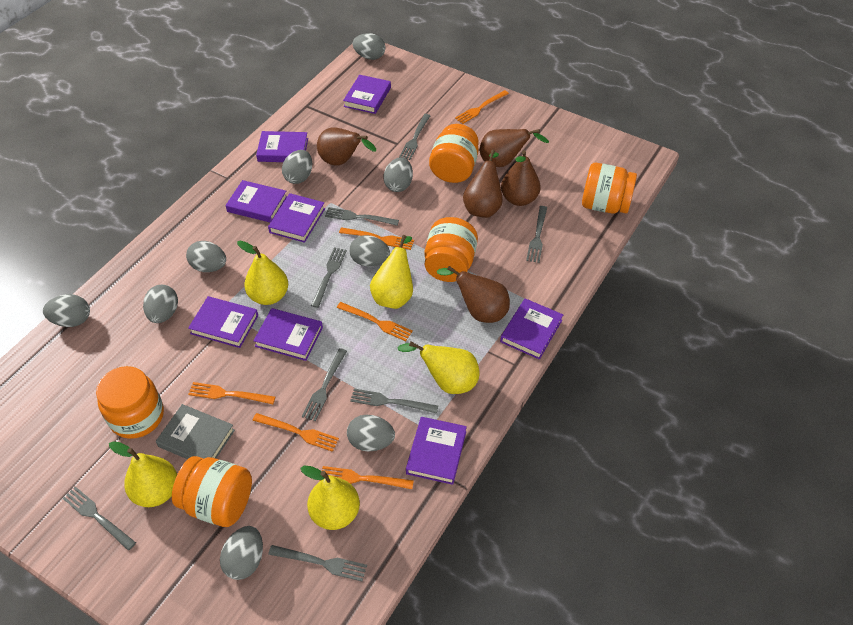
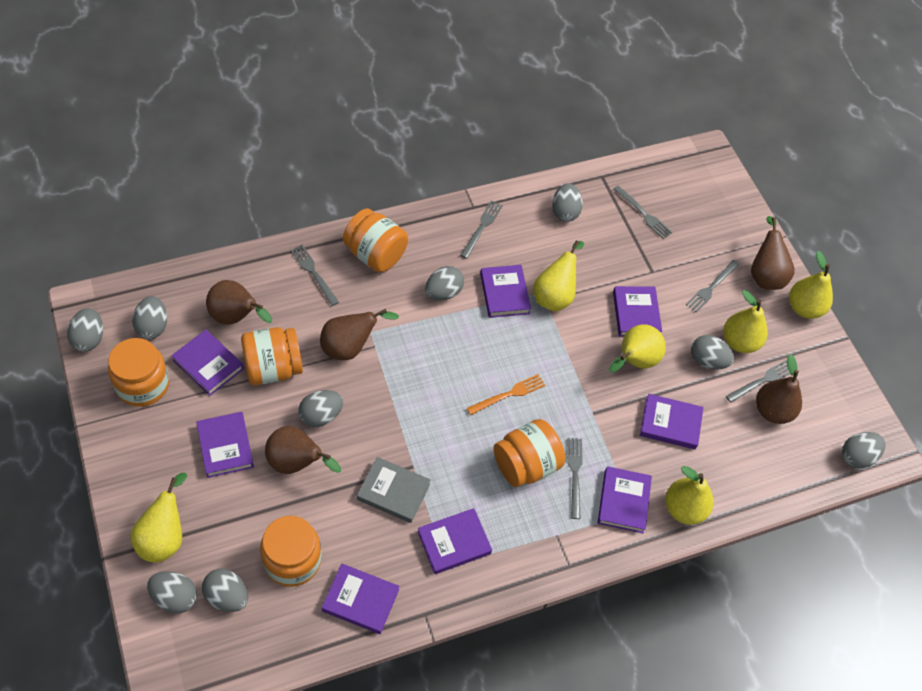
grey fork: 8 -> 6
orange fork: 6 -> 1
yellow pear: 5 -> 6

